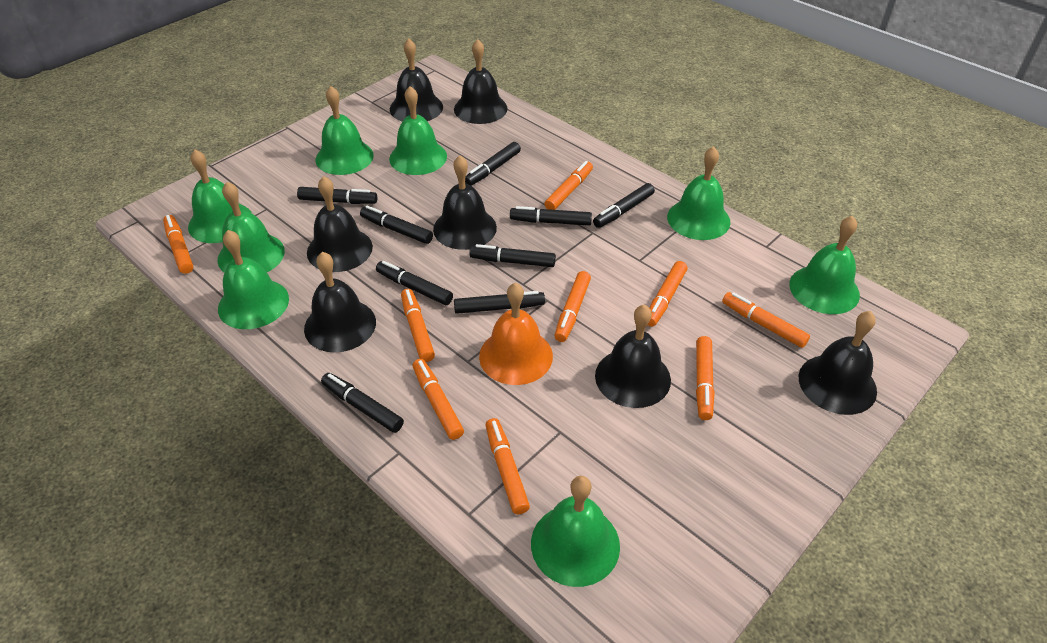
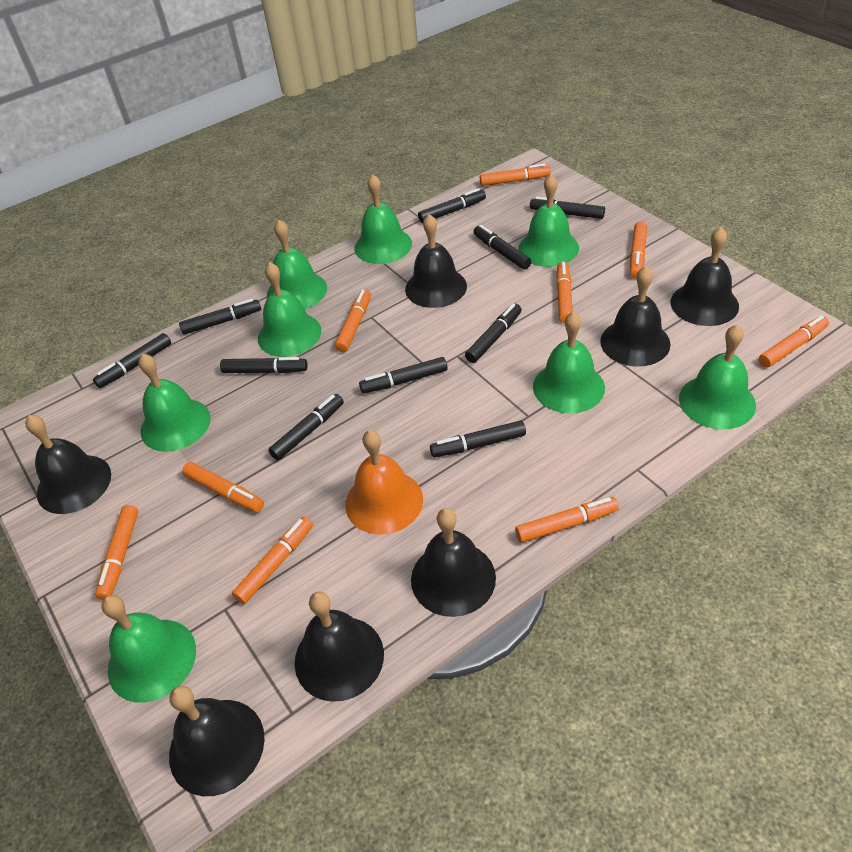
black marker: 9 -> 10

